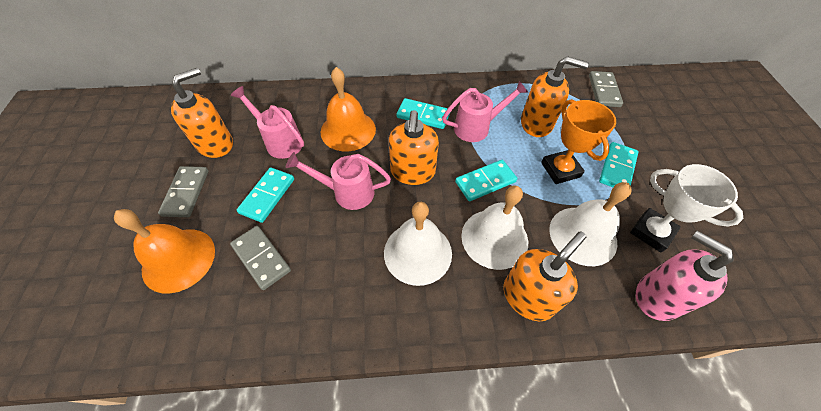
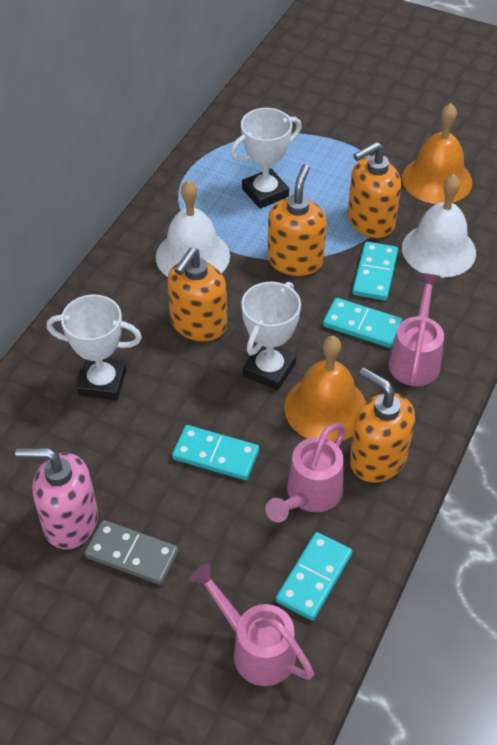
grey domino: 3 -> 1
orange trophy: 1 -> 0
white bell: 3 -> 2
white trophy: 1 -> 3

